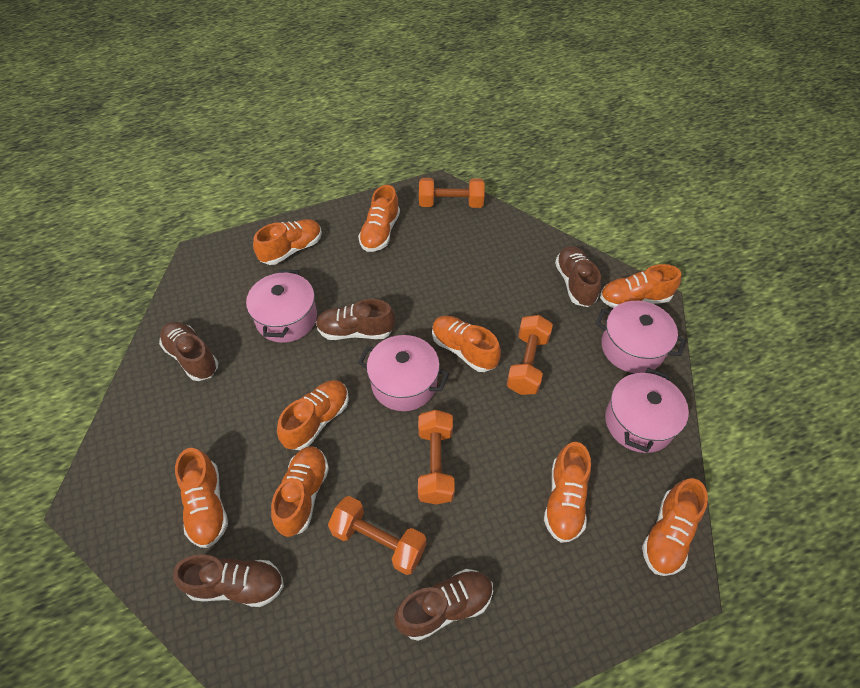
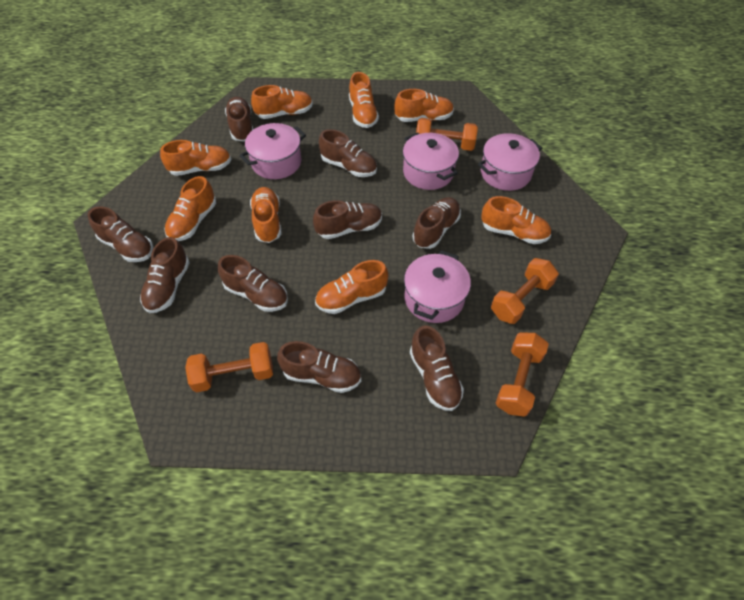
brown shoe: 5 -> 9
orange shoe: 9 -> 8

